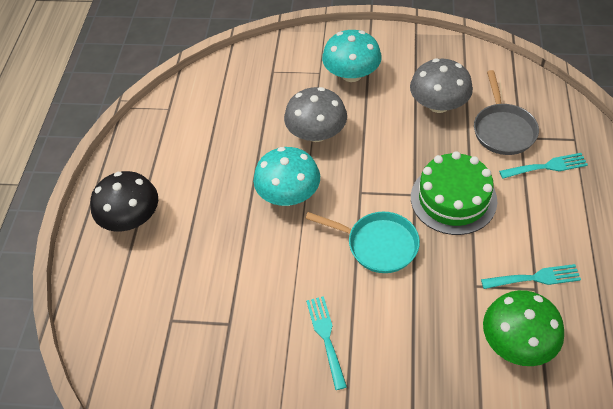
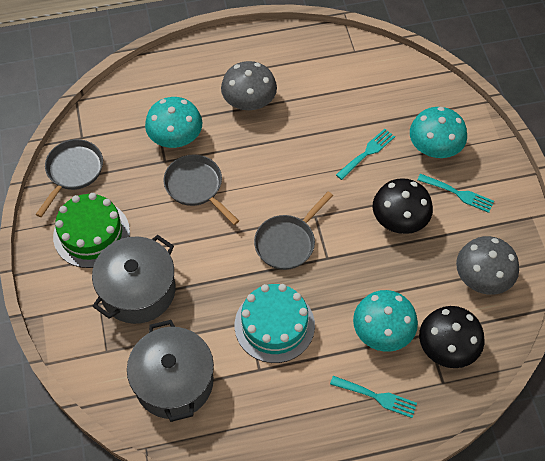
black mushroom: 1 -> 2
green mushroom: 1 -> 0
grey pan: 1 -> 3
grey pot: 0 -> 2
turquoise cake: 0 -> 1
turquoise mushroom: 2 -> 3
turquoise pan: 1 -> 0

